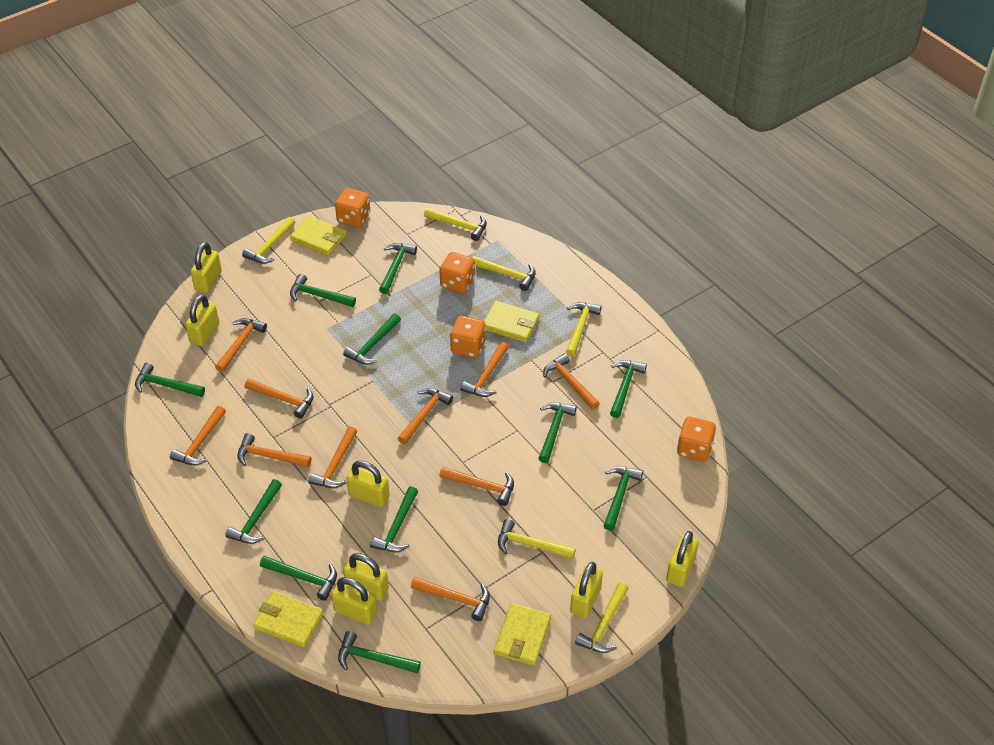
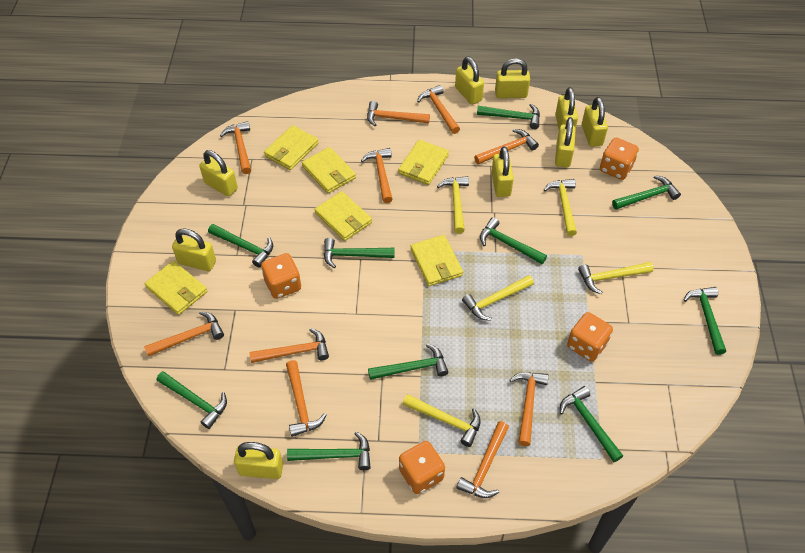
green hammer: 11 -> 10
yellow hammer: 6 -> 5
yellow padlock: 7 -> 9
yellow wallet: 4 -> 6

